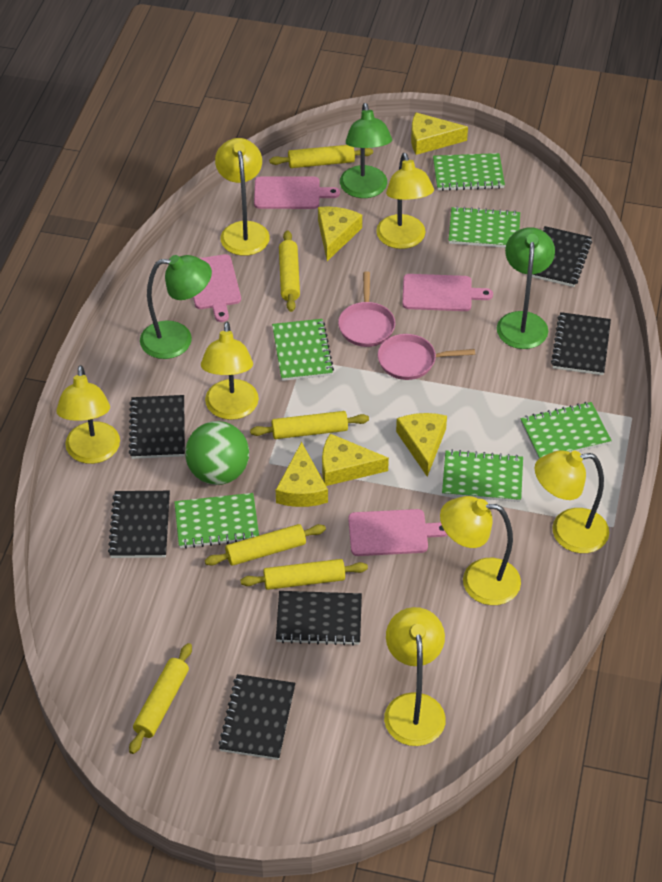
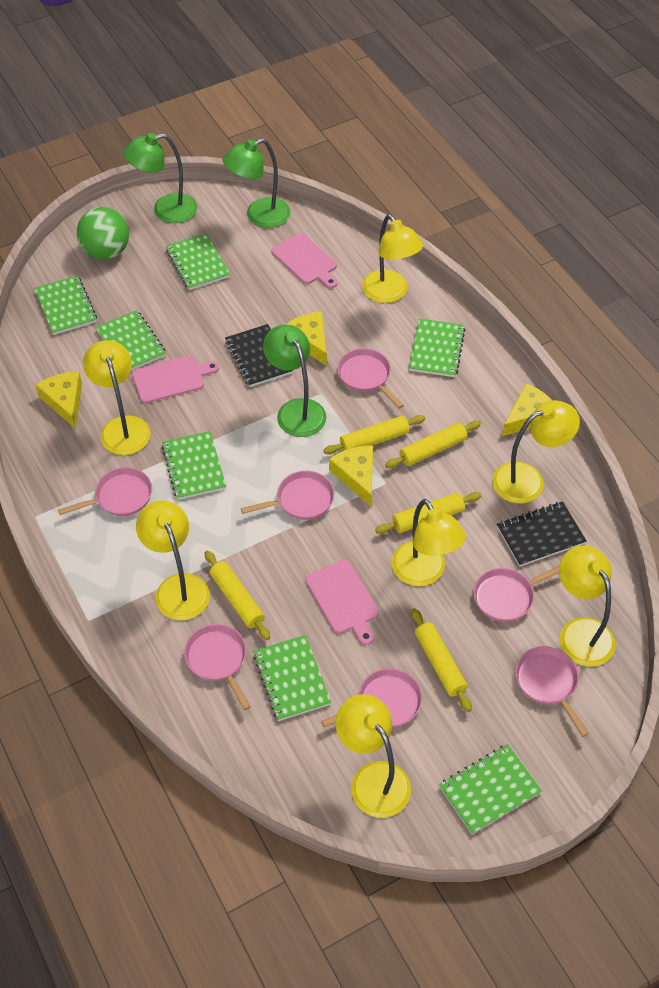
black notebook: 6 -> 2
green notebook: 6 -> 7
pink cutting board: 4 -> 3
pink pan: 2 -> 7
yellow cheese: 5 -> 4
yellow rolling pin: 6 -> 5

